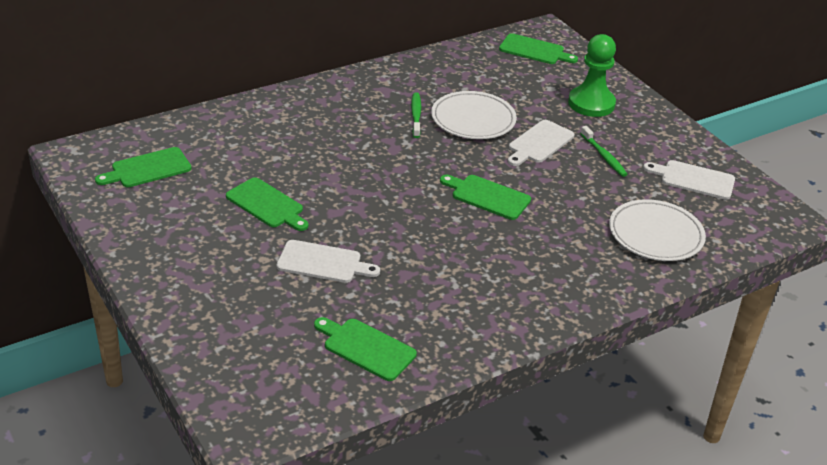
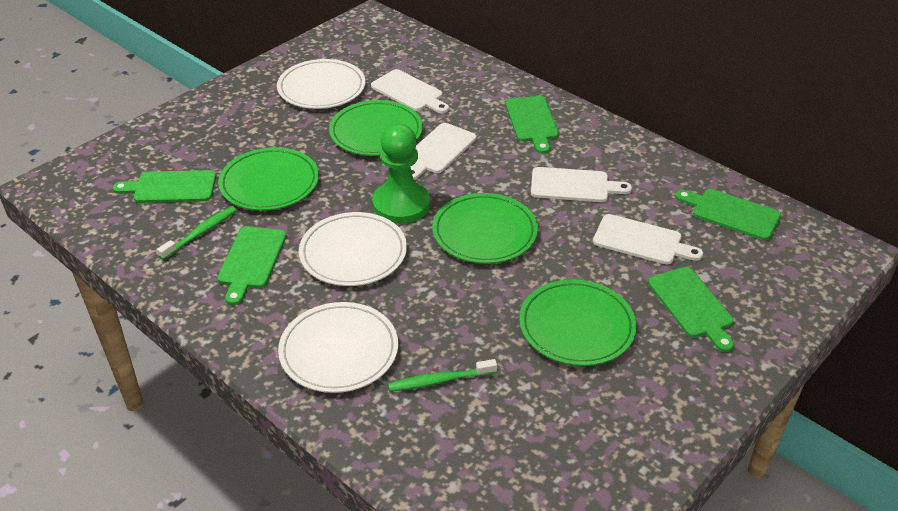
green plate: 0 -> 4
white cutting board: 3 -> 4
white plate: 2 -> 3

